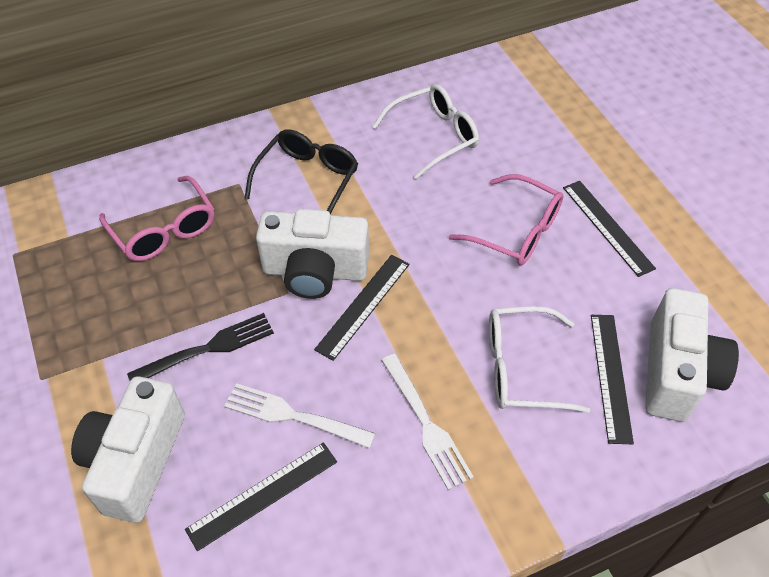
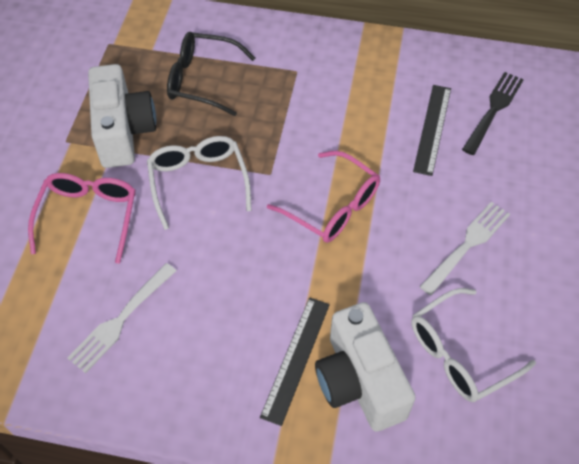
black ruler: 4 -> 2
white camera: 3 -> 2

